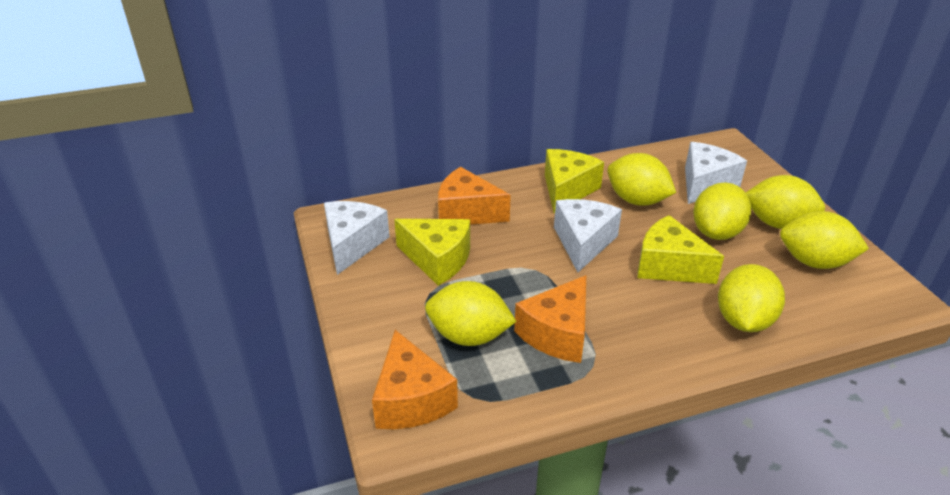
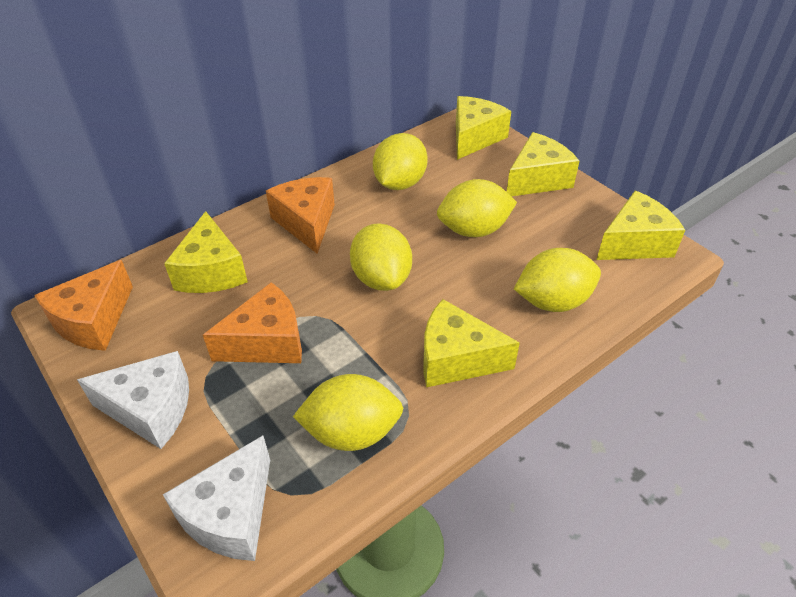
white cheese: 3 -> 2
yellow cheese: 3 -> 5
yellow lemon: 6 -> 5

